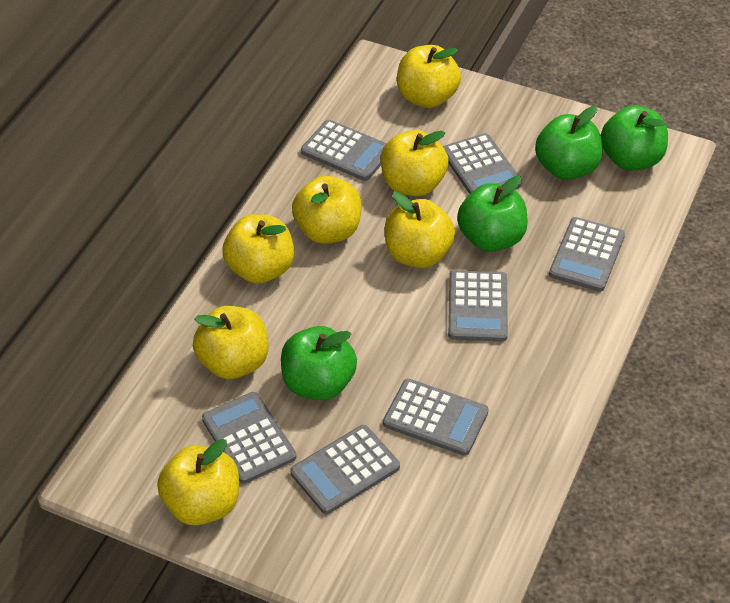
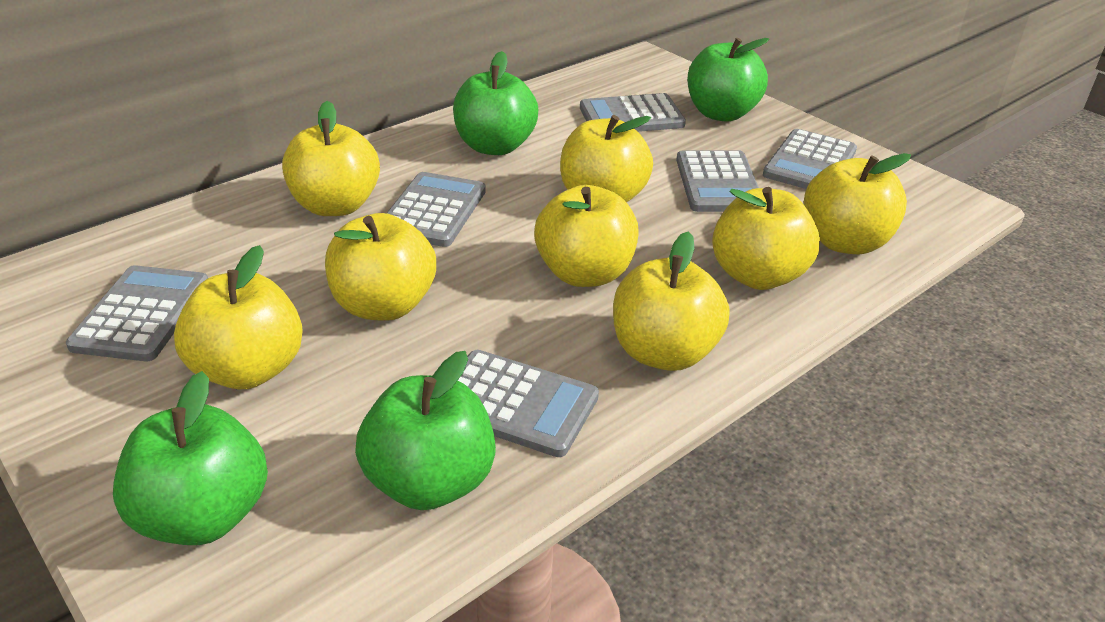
grey calculator: 7 -> 6
yellow apple: 7 -> 8

